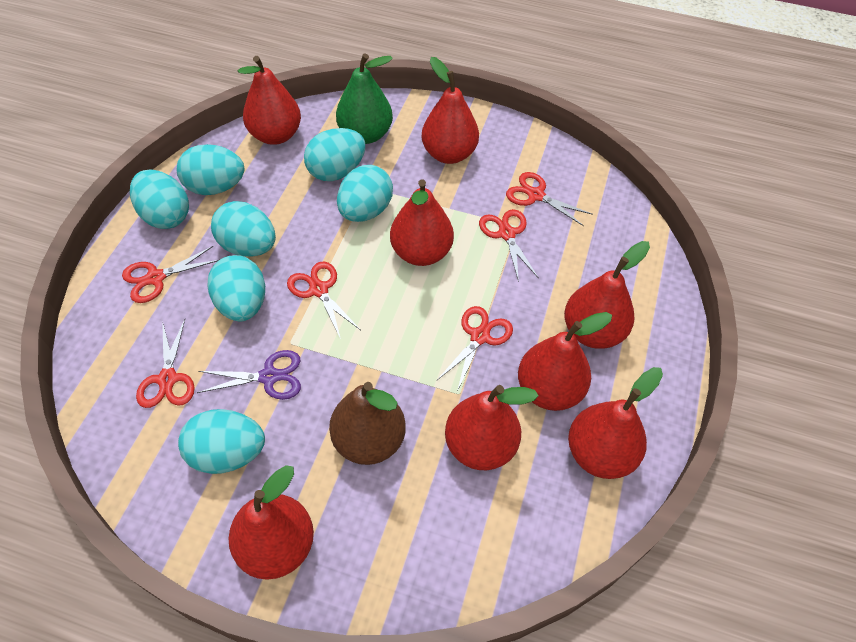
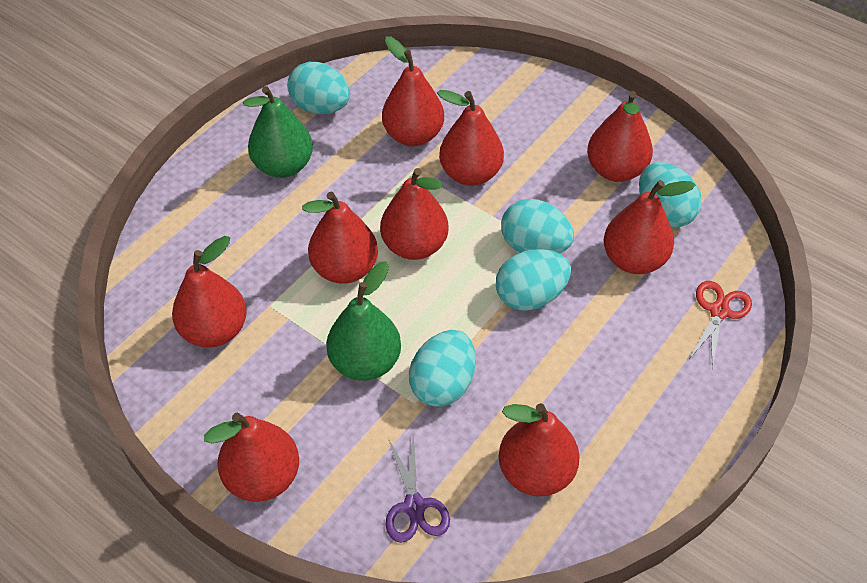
brown pear: 1 -> 0
green pear: 1 -> 2
red pear: 8 -> 9
red scissors: 6 -> 1
turquoise egg: 7 -> 5

